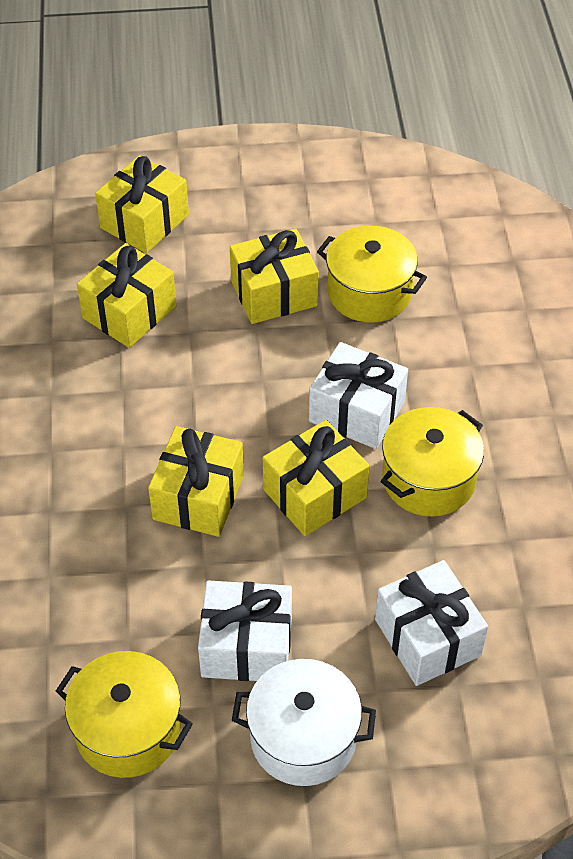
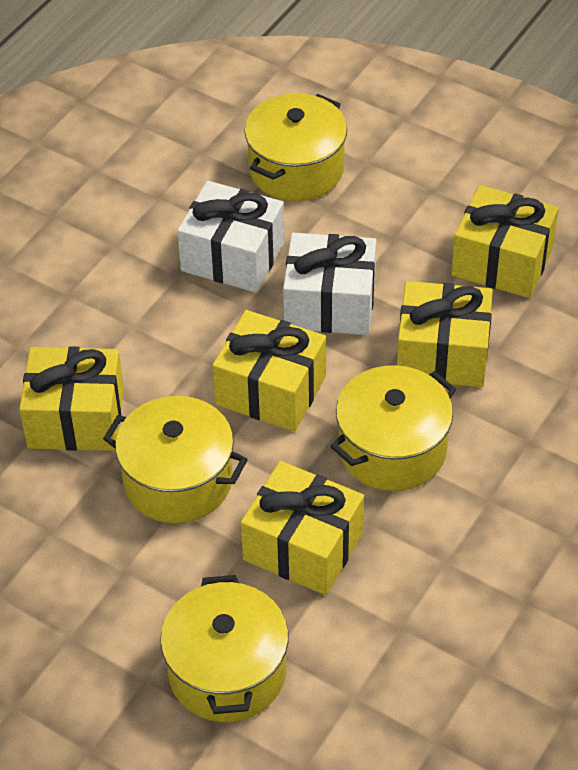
white gift: 3 -> 2
white pot: 1 -> 0
yellow pot: 3 -> 4

